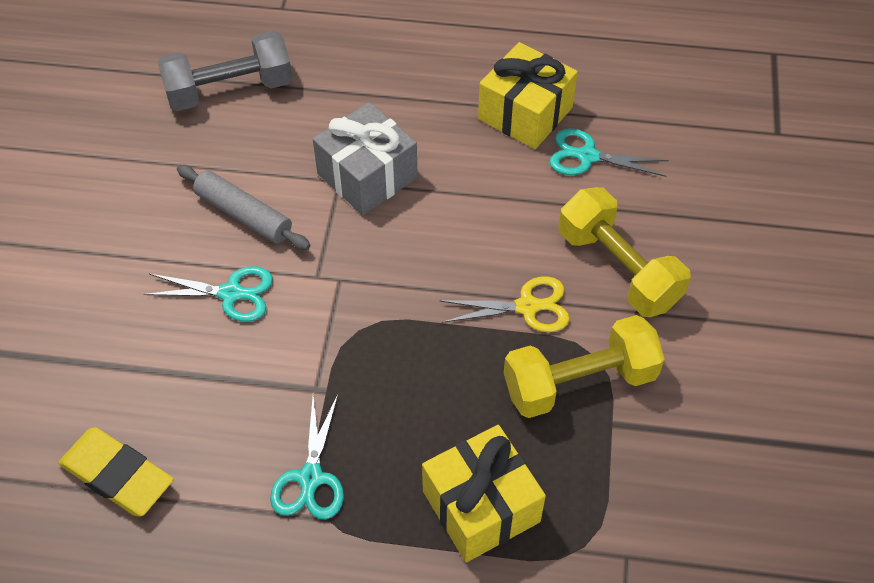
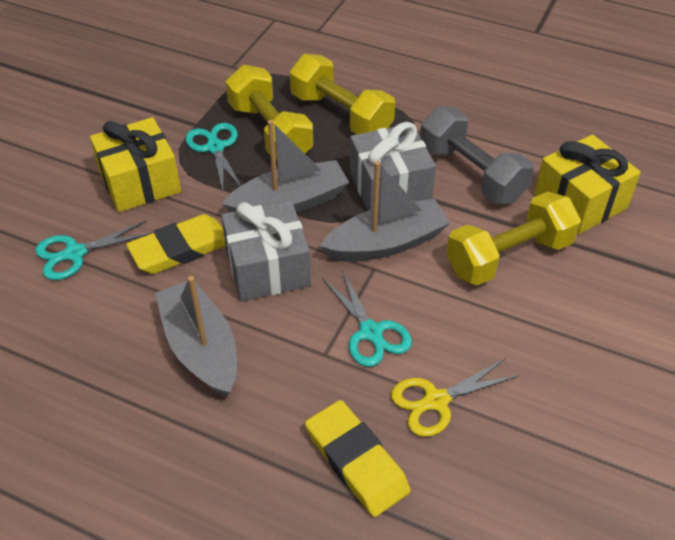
grey boat: 0 -> 3
grey gift: 1 -> 2
grey rolling pin: 1 -> 0
yellow dumbbell: 2 -> 3
yellow eraser: 1 -> 2

